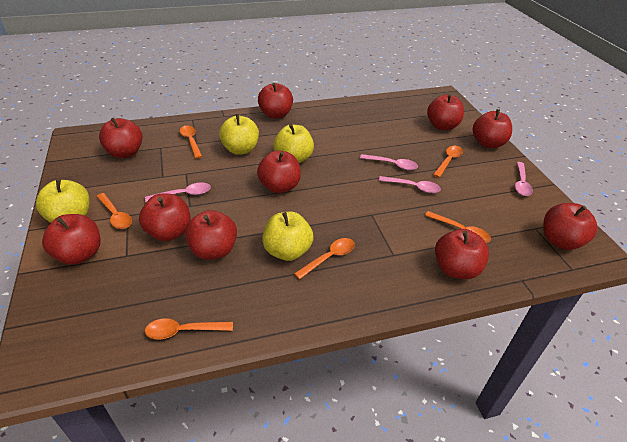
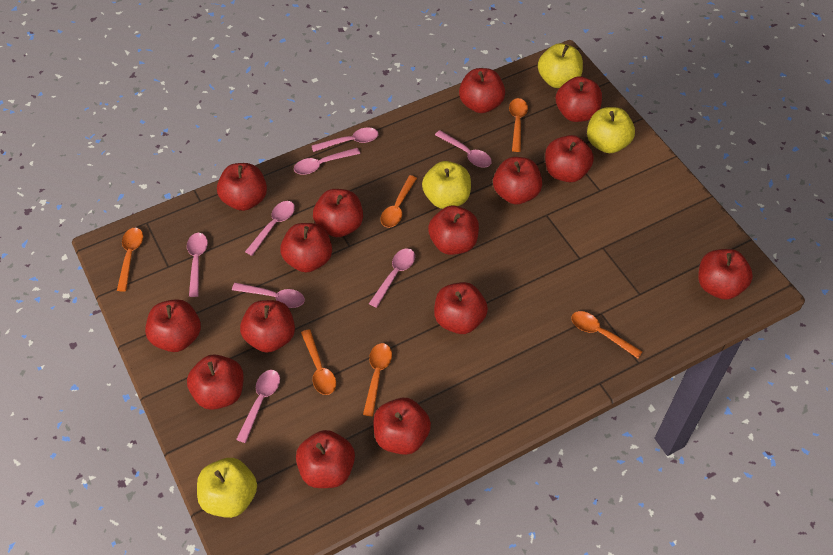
pink spoon: 4 -> 8
red apple: 10 -> 15

